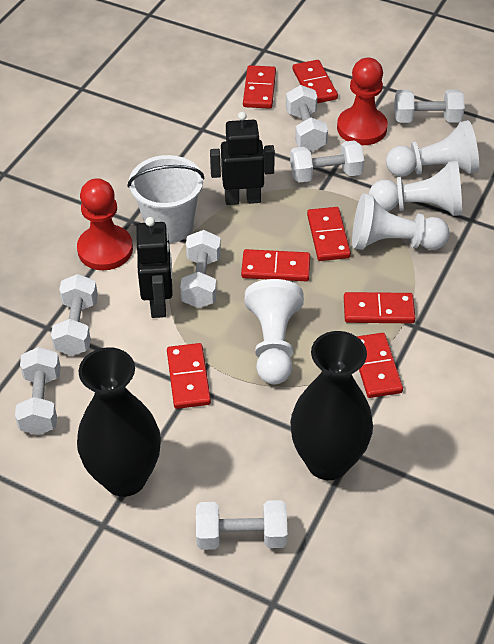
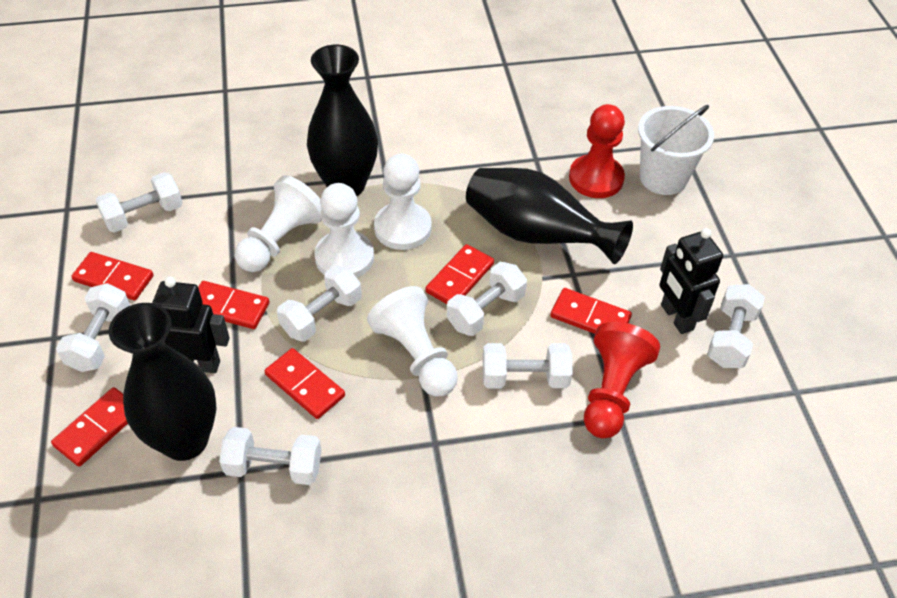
black vase: 2 -> 3
red domino: 7 -> 6

